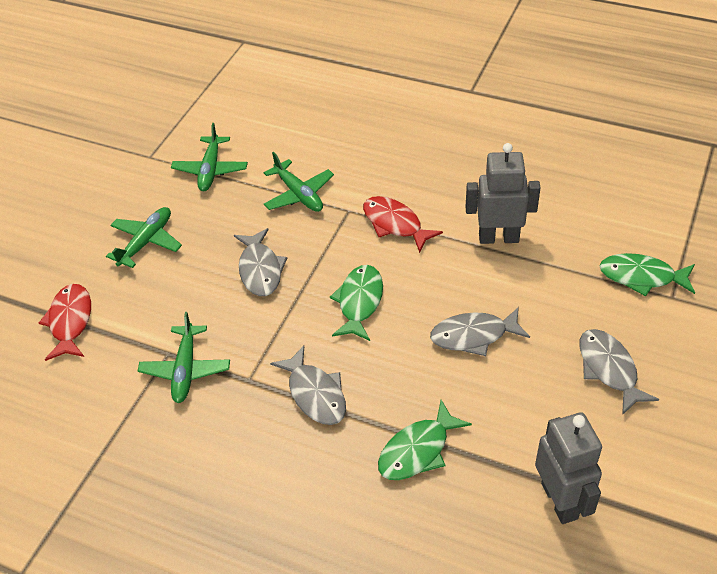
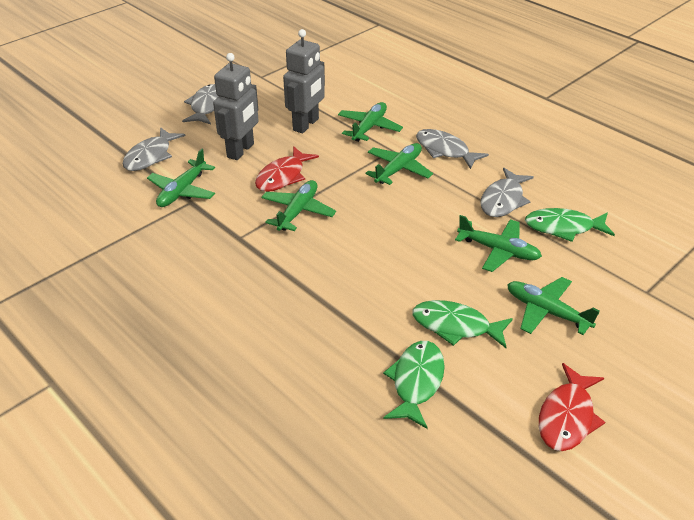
green plane: 4 -> 6

